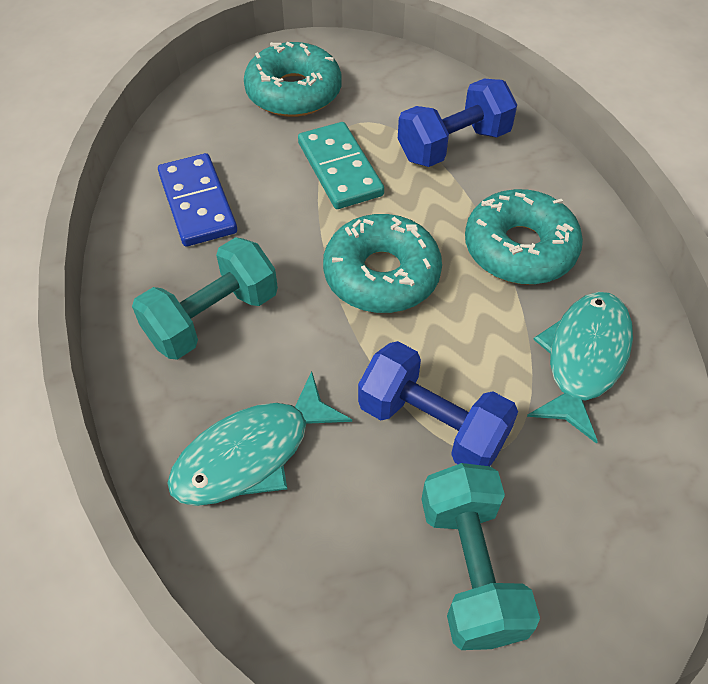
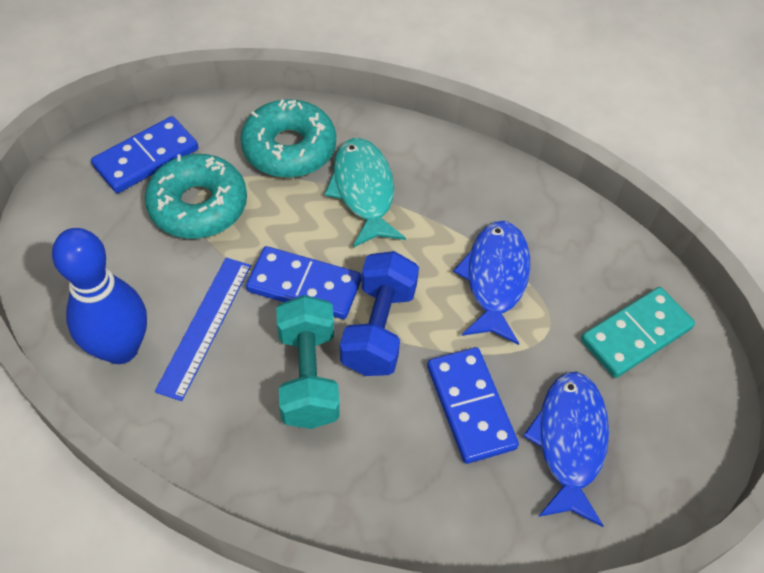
blue bowling pin: 0 -> 1
blue domino: 1 -> 3
blue dumbbell: 2 -> 1
blue fish: 0 -> 2
blue ruler: 0 -> 1
turquoise donut: 3 -> 2
turquoise dumbbell: 2 -> 1
turquoise fish: 2 -> 1

